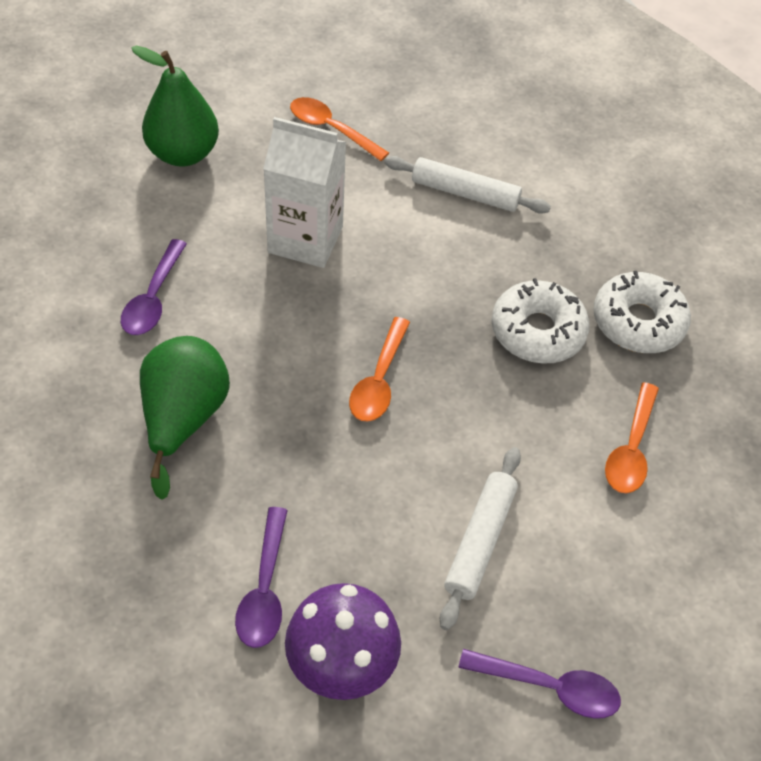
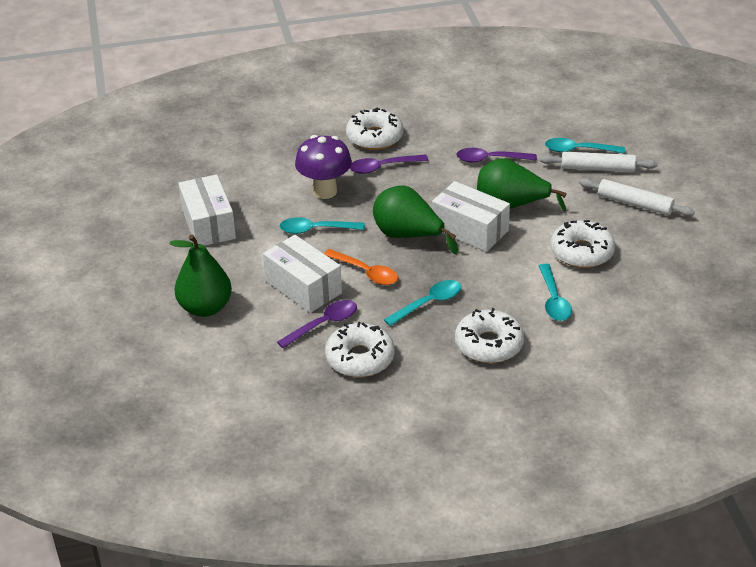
green pear: 2 -> 3
orange spoon: 3 -> 1
turquoise spoon: 0 -> 4
white box: 0 -> 3
white carton: 1 -> 0
white donut: 2 -> 4

